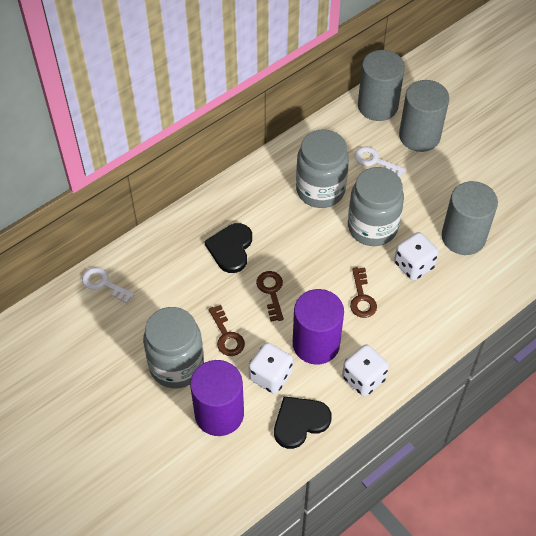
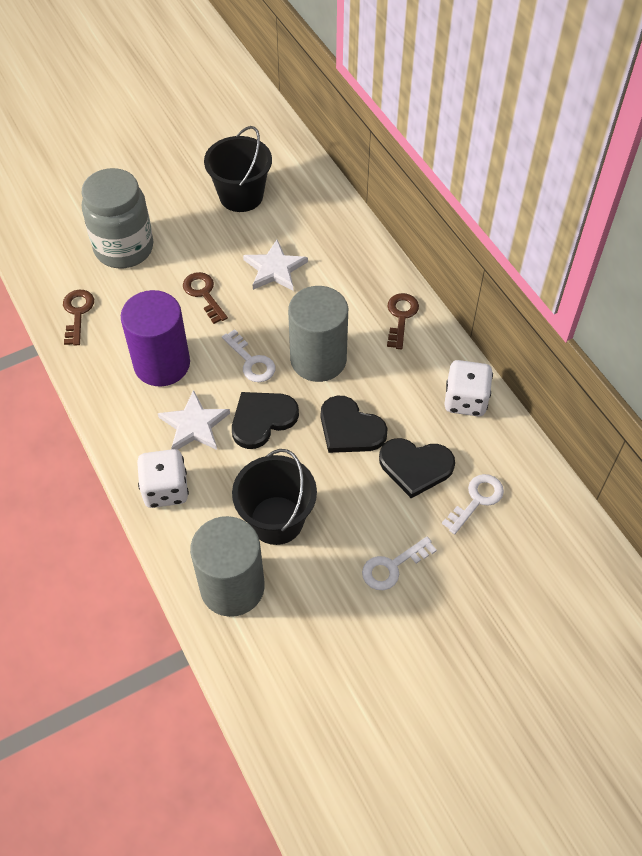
black bucket: 0 -> 2
black heart: 2 -> 3
grey cylinder: 3 -> 2
grey jar: 3 -> 1
purple cylinder: 2 -> 1
white dice: 3 -> 2
white key: 2 -> 3
white star: 0 -> 2

